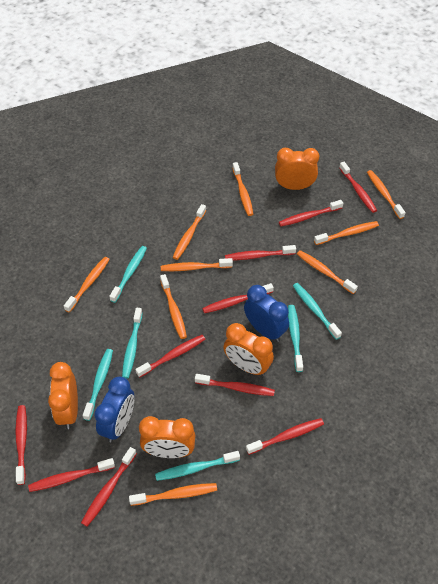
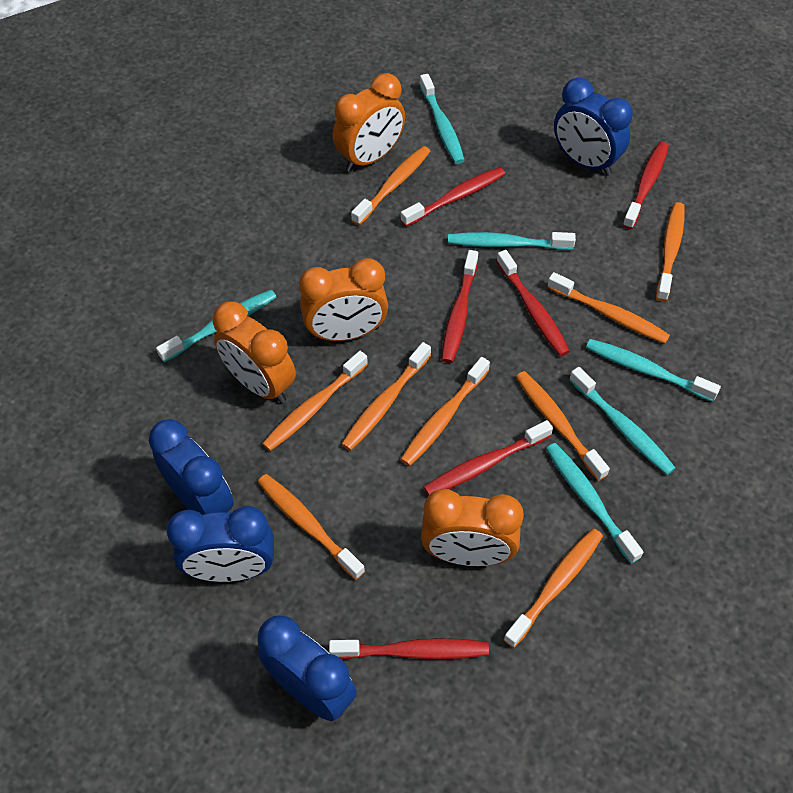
blue clock: 2 -> 4
red toothbrush: 10 -> 6

